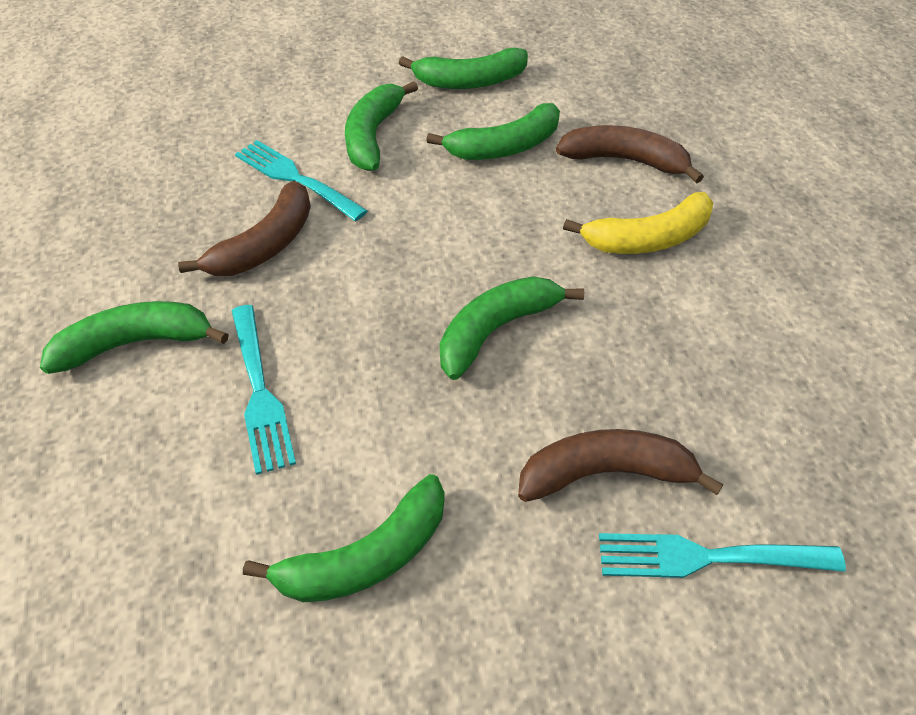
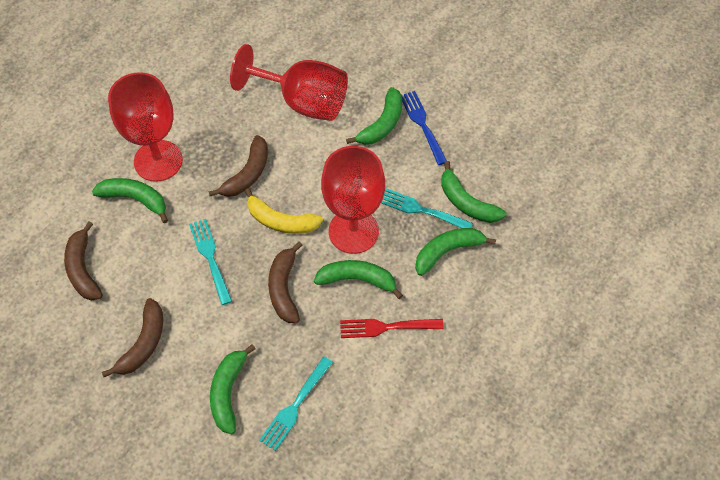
blue fork: 0 -> 1
brown banana: 3 -> 4
red fork: 0 -> 1
red goblet: 0 -> 3

